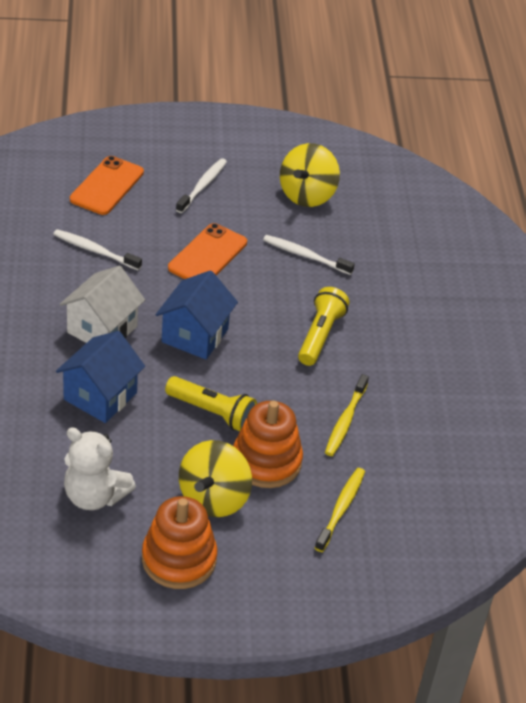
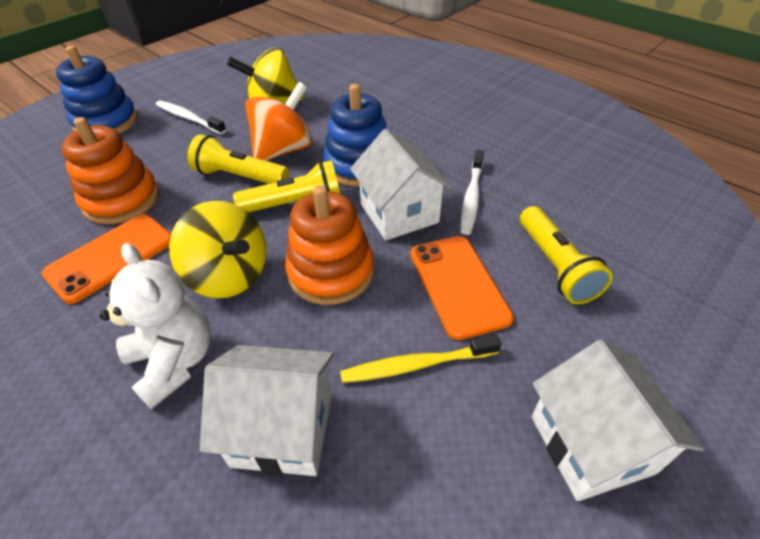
blue house: 2 -> 0
blue stacking toy: 0 -> 2
orange spinning top: 0 -> 1
white house: 1 -> 3
white toothbrush: 3 -> 2
yellow flashlight: 2 -> 3
yellow toothbrush: 2 -> 1

